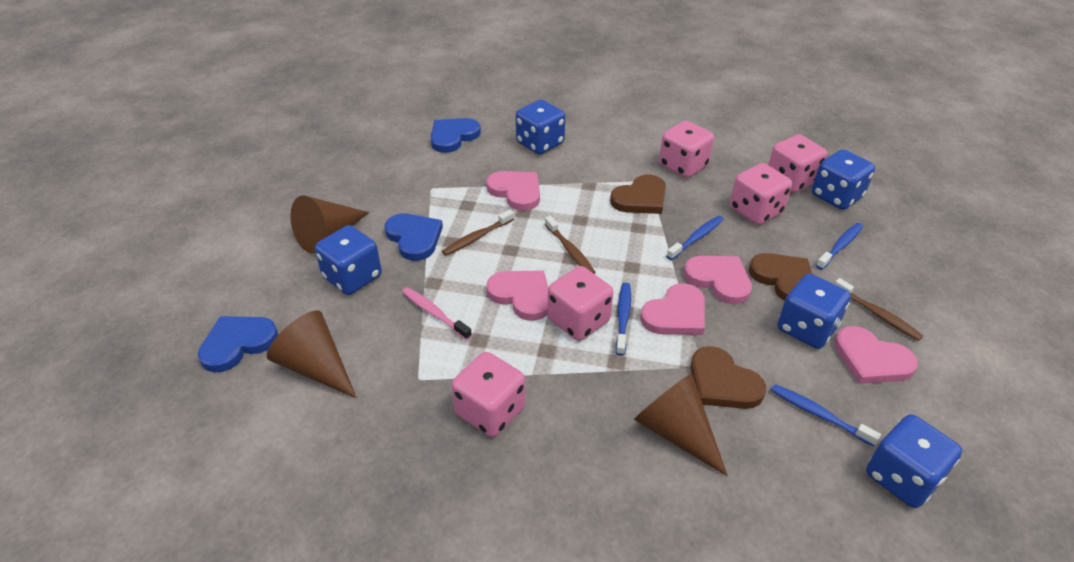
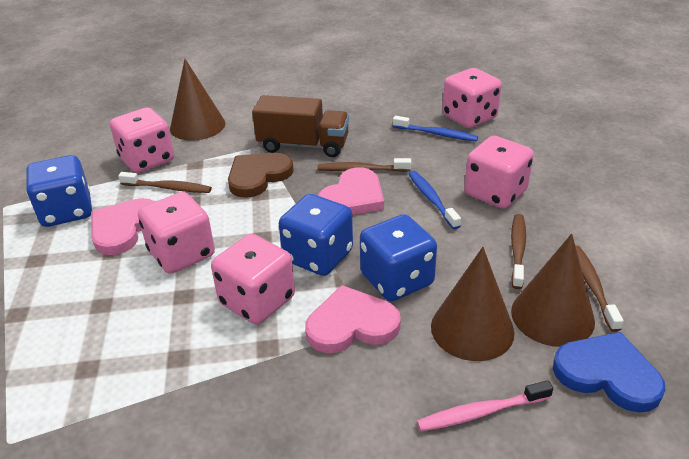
blue dice: 5 -> 3
blue heart: 3 -> 1
blue toothbrush: 4 -> 2
brown heart: 3 -> 1
brown toothbrush: 3 -> 4
brown truck: 0 -> 1
pink heart: 5 -> 3

